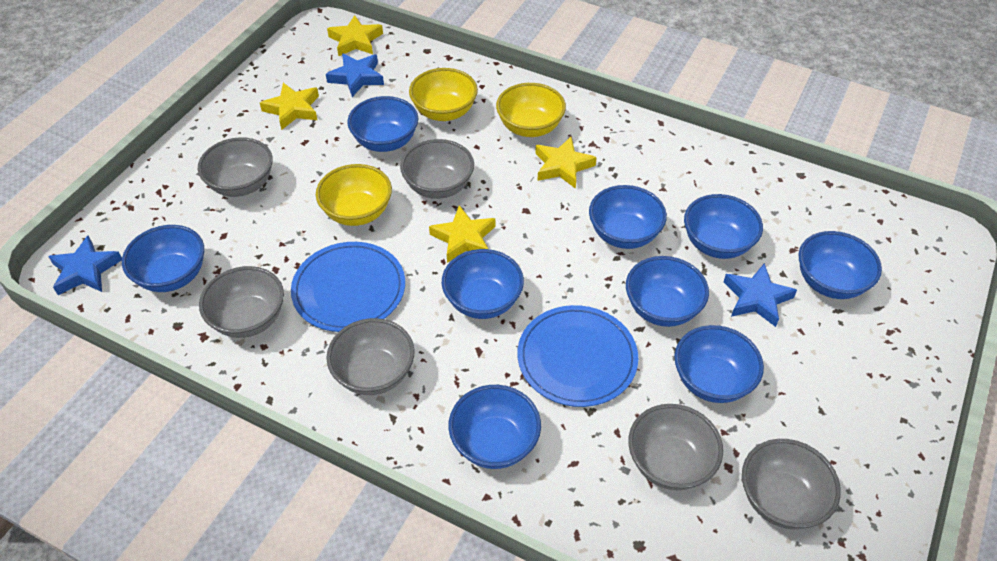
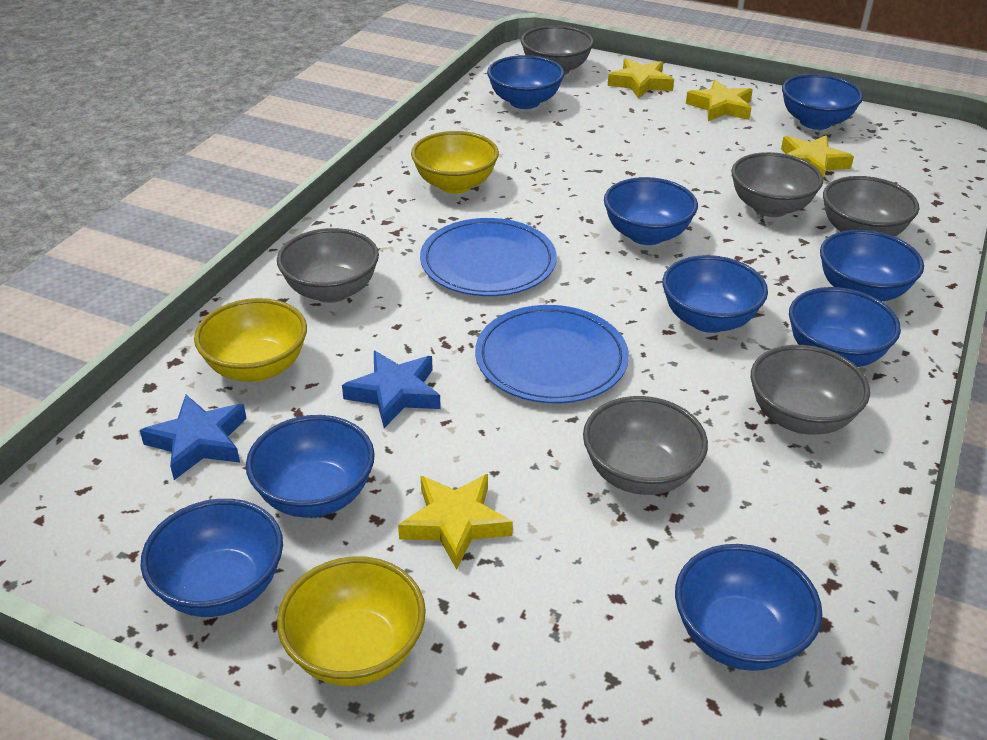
blue star: 3 -> 2

